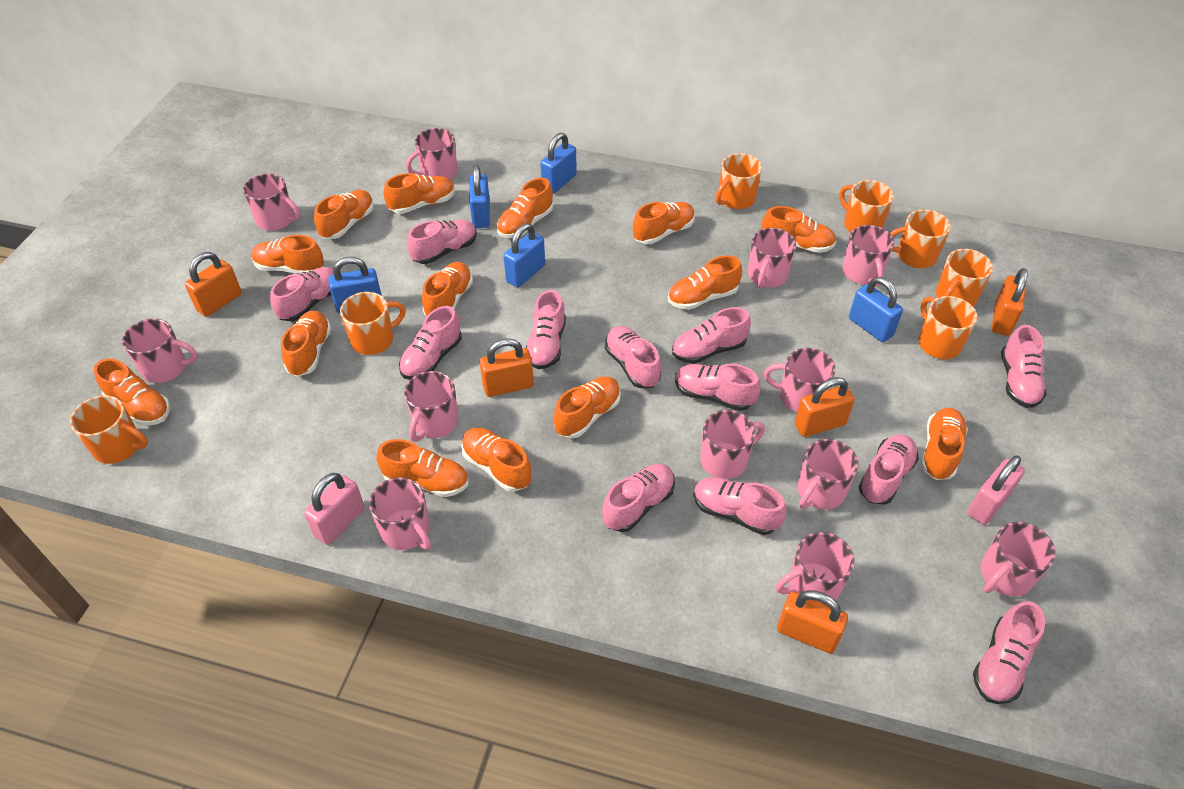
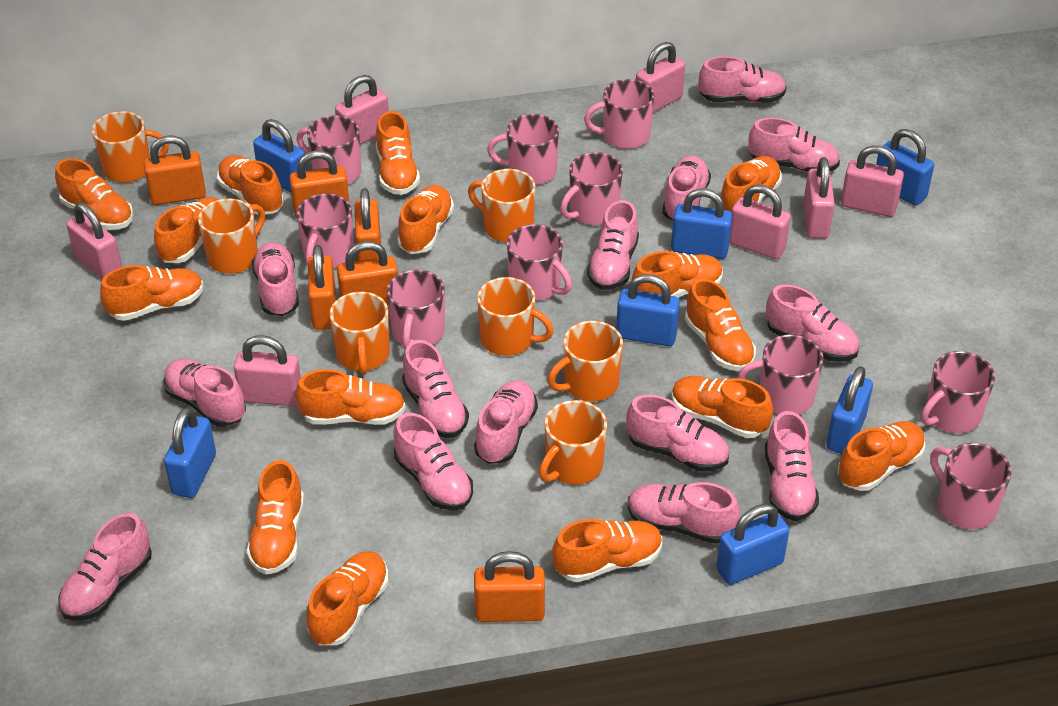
blue padlock: 5 -> 7
orange padlock: 5 -> 6
orange shoe: 14 -> 15
pink mug: 12 -> 10
pink padlock: 2 -> 7
pink shoe: 12 -> 14

